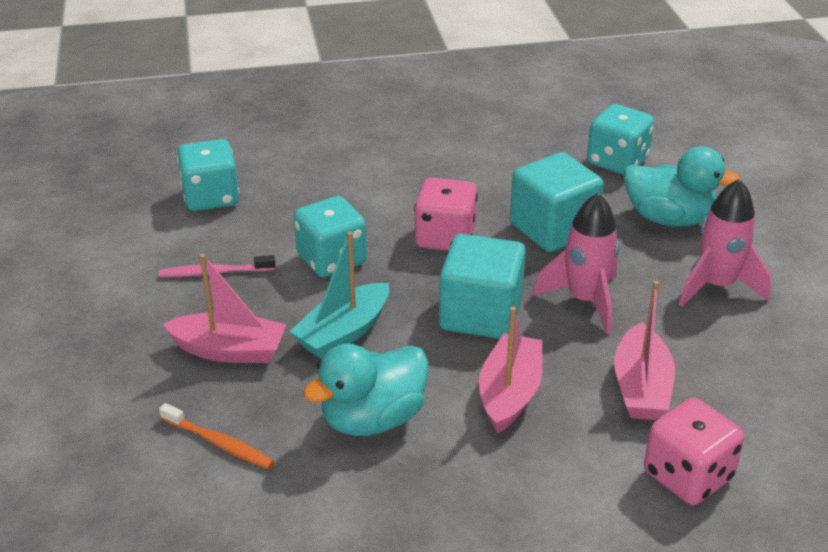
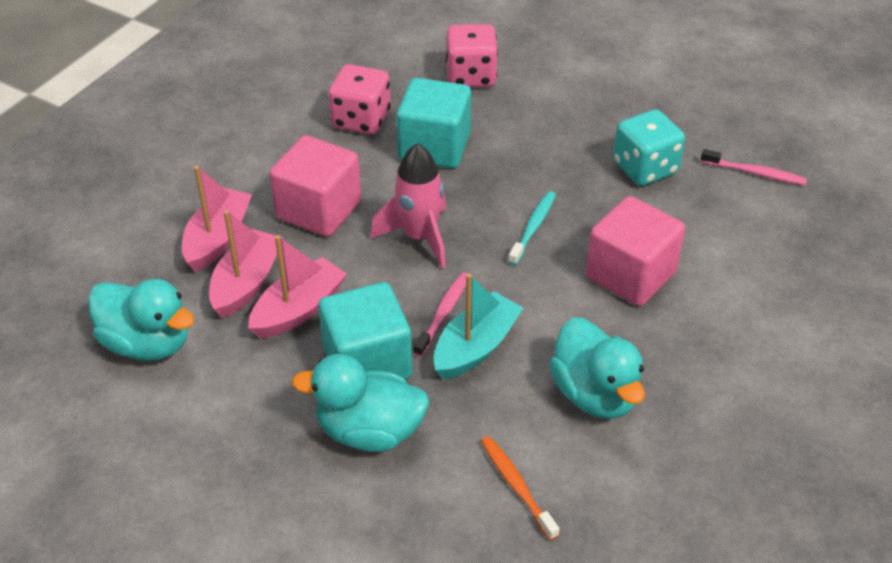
pink cube: 0 -> 2
pink rocket: 2 -> 1
pink toothbrush: 1 -> 2
turquoise dice: 3 -> 1
turquoise duck: 2 -> 3
turquoise toothbrush: 0 -> 1

